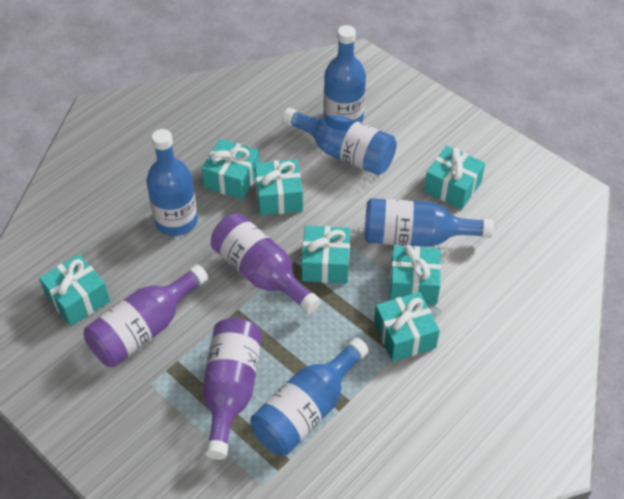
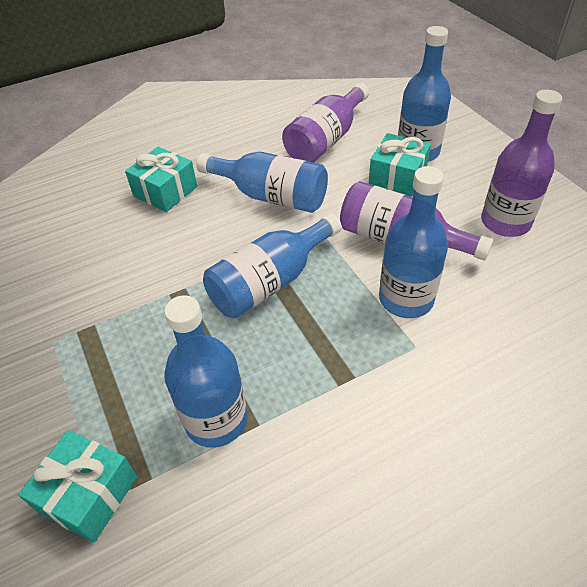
turquoise gift: 7 -> 3

